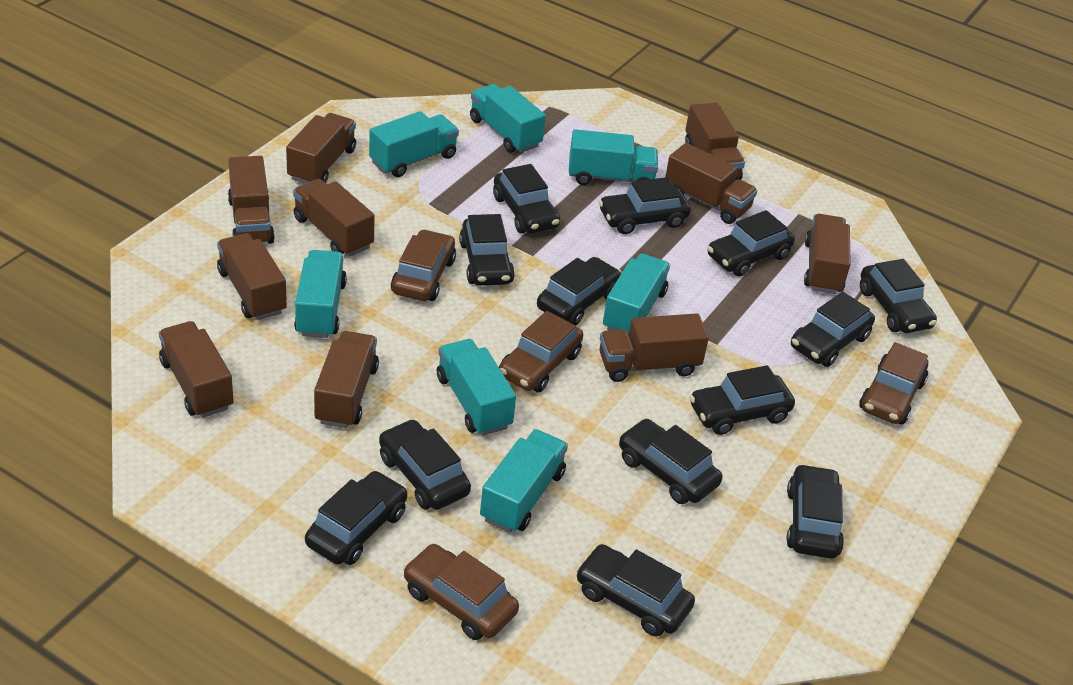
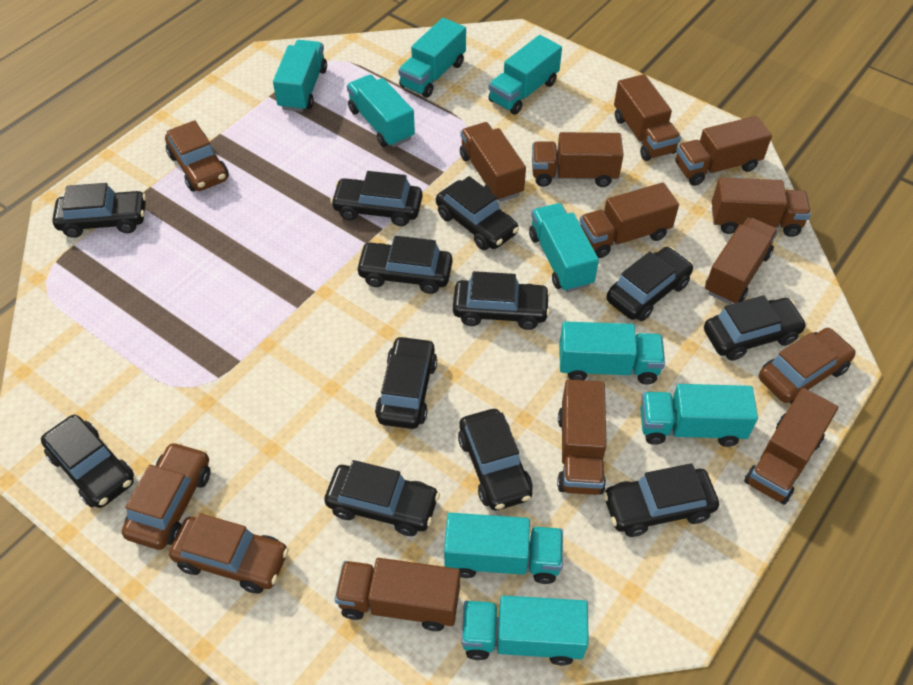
black car: 13 -> 12
turquoise truck: 7 -> 9

